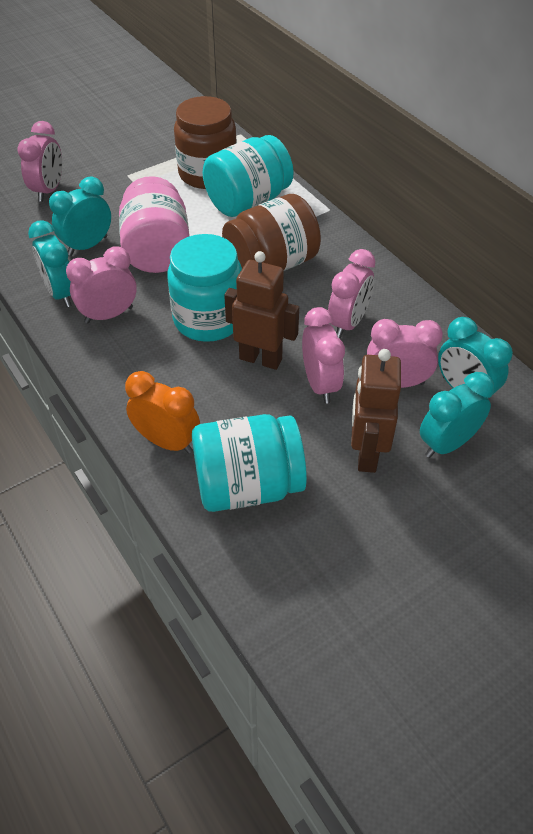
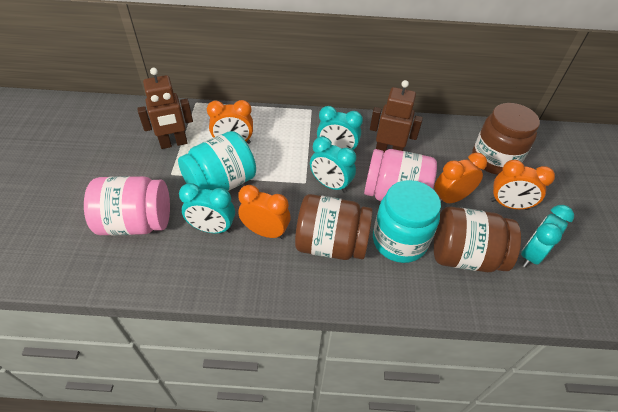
brown jar: 2 -> 3
orange clock: 1 -> 4
pink clock: 5 -> 0
pink jar: 1 -> 2
turquoise jar: 3 -> 2

